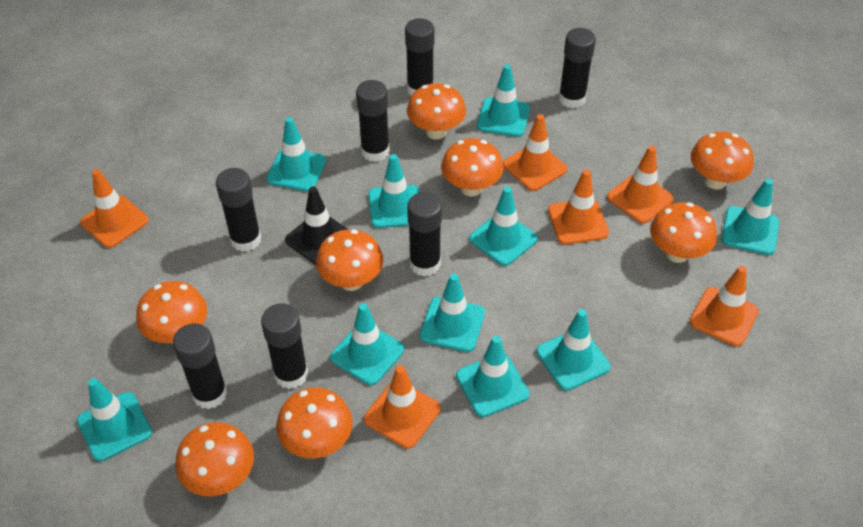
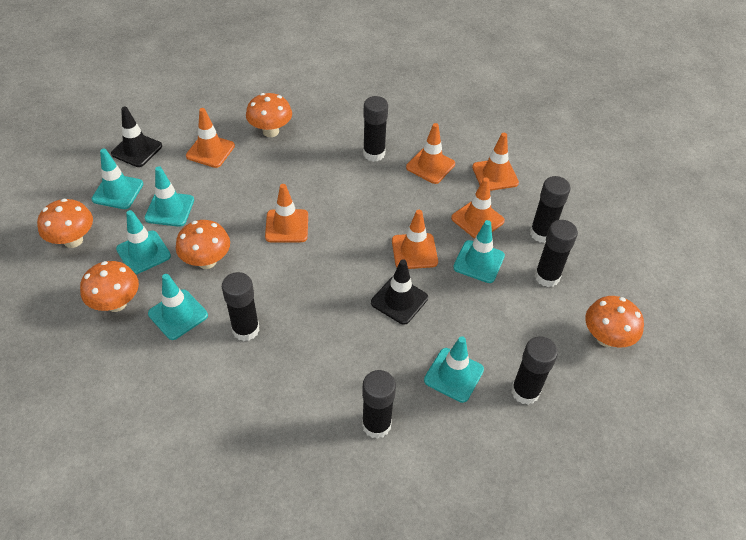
black glue stick: 7 -> 6
black traffic cone: 1 -> 2
orange mushroom: 8 -> 5
turquoise traffic cone: 10 -> 6

